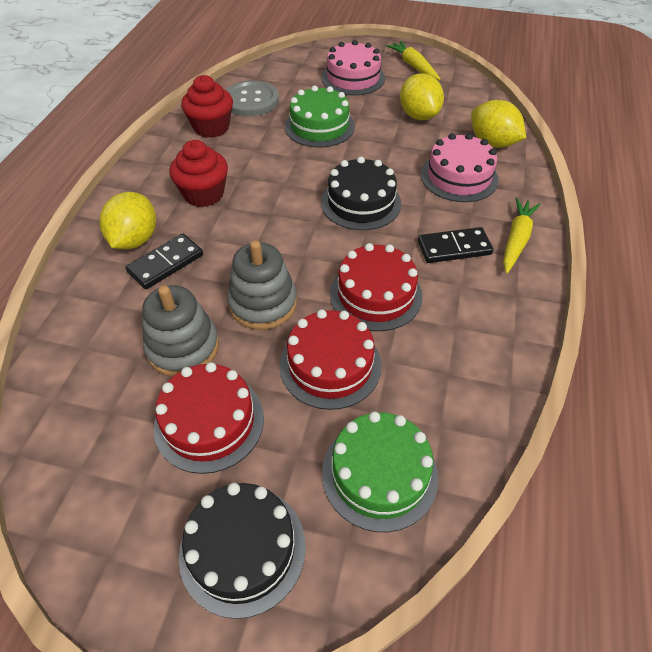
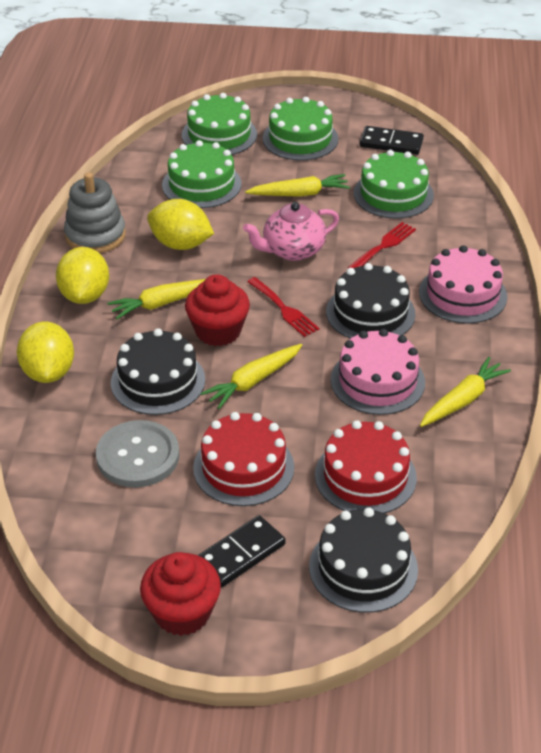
black cake: 2 -> 3
green cake: 2 -> 4
grey stacking toy: 2 -> 1
pink teapot: 0 -> 1
red cake: 3 -> 2
red fork: 0 -> 2
yellow carrot: 2 -> 4

